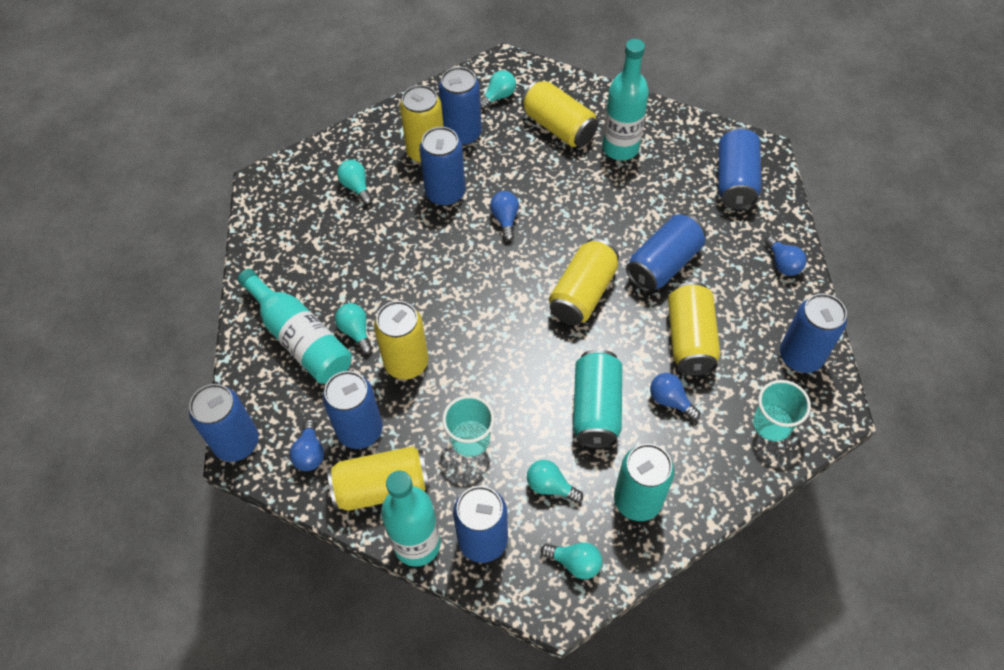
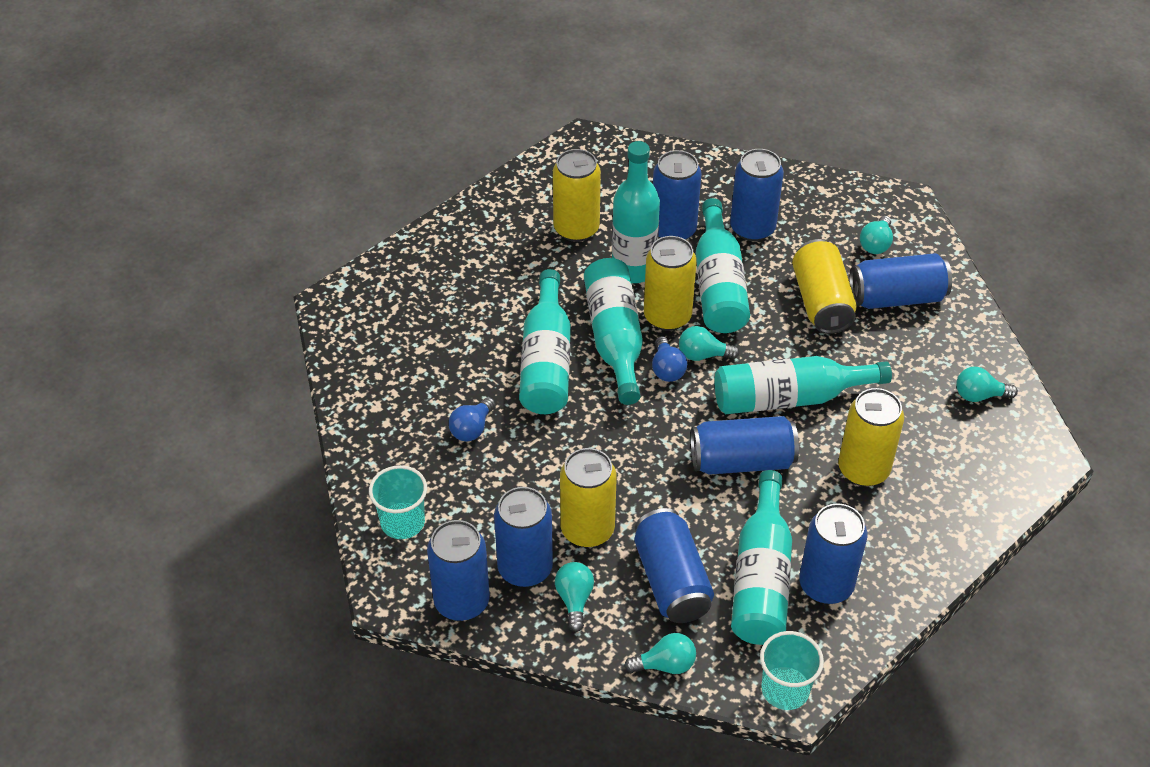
blue light bulb: 4 -> 2
turquoise bottle: 3 -> 6
turquoise can: 2 -> 0
yellow can: 6 -> 5

